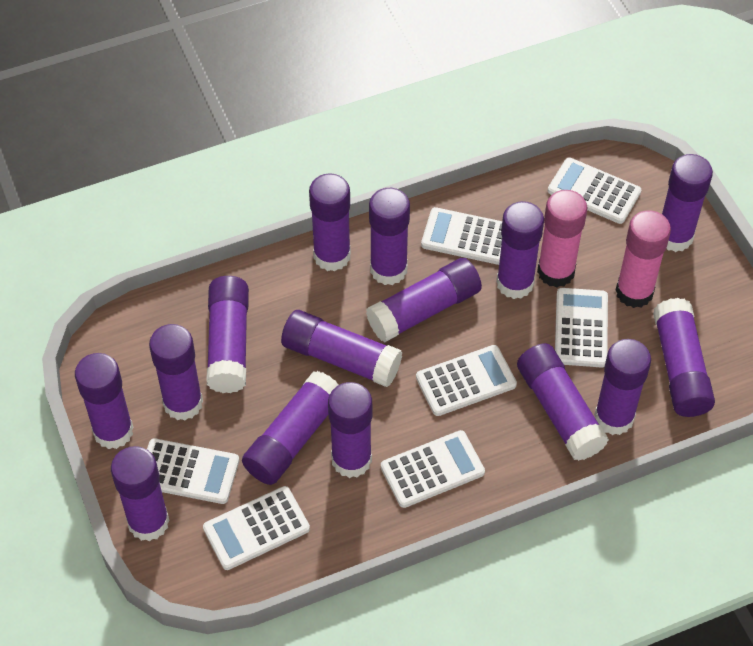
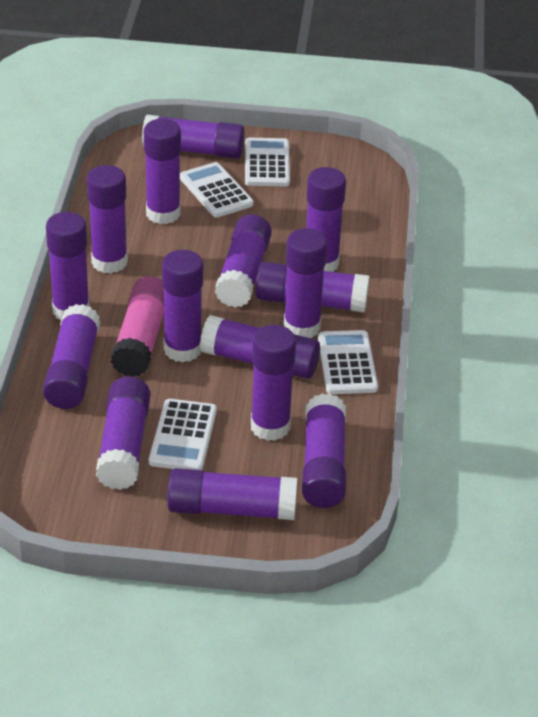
pink glue stick: 2 -> 1
white calculator: 7 -> 4

